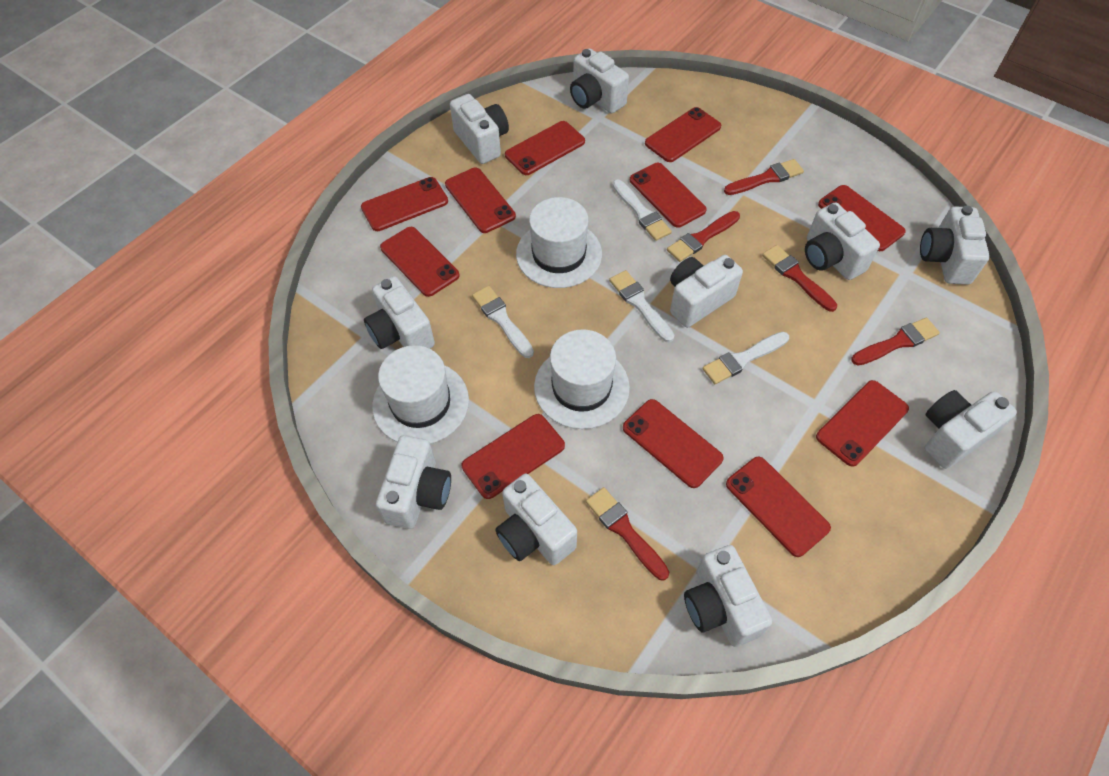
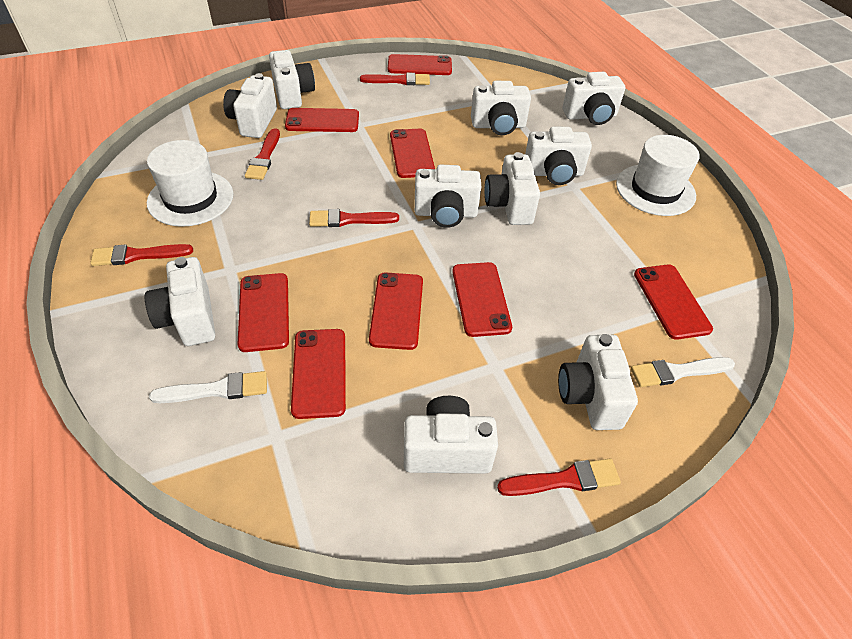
red phone: 11 -> 8
white brush: 4 -> 2
white hat: 3 -> 2

